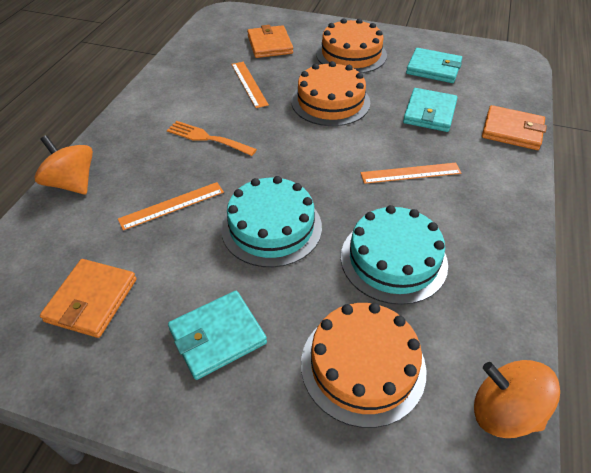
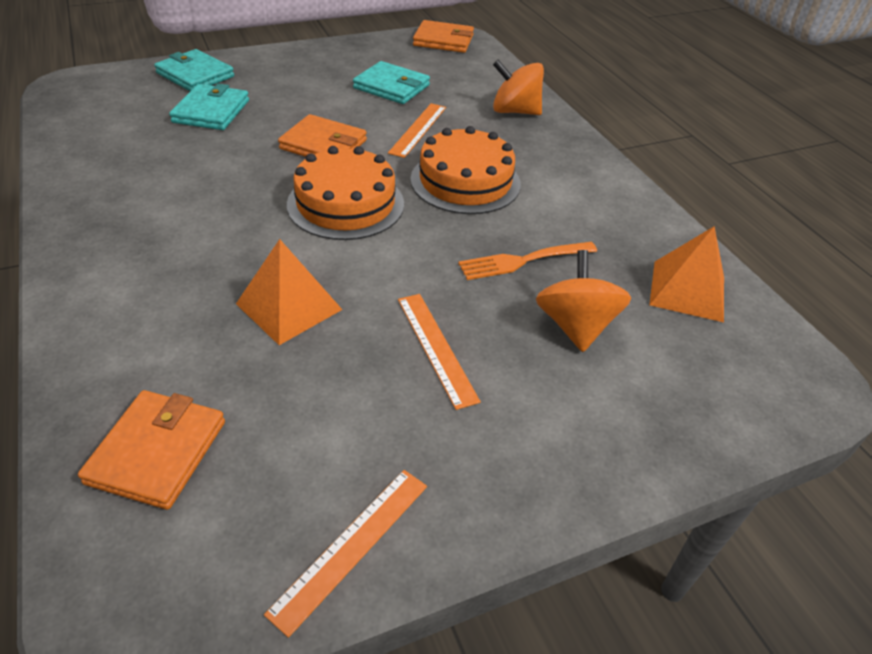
orange cake: 3 -> 2
orange pyramid: 0 -> 2
turquoise cake: 2 -> 0

